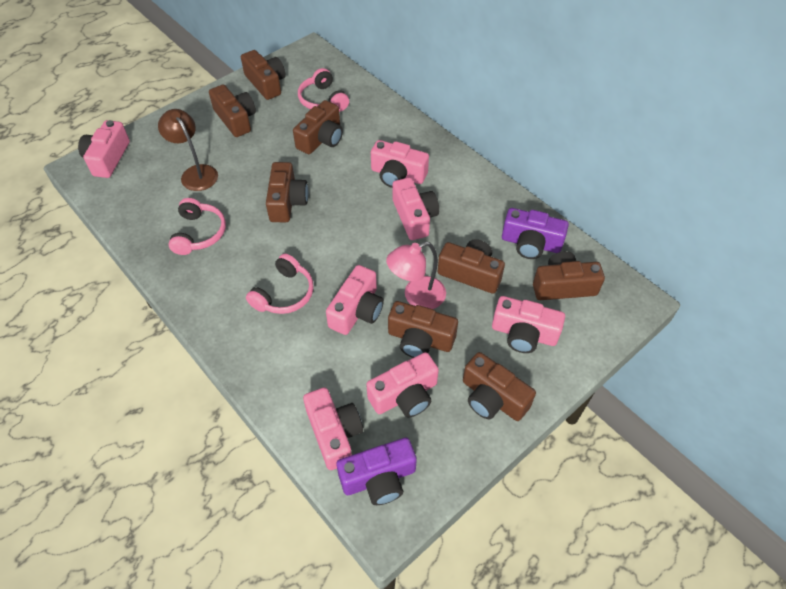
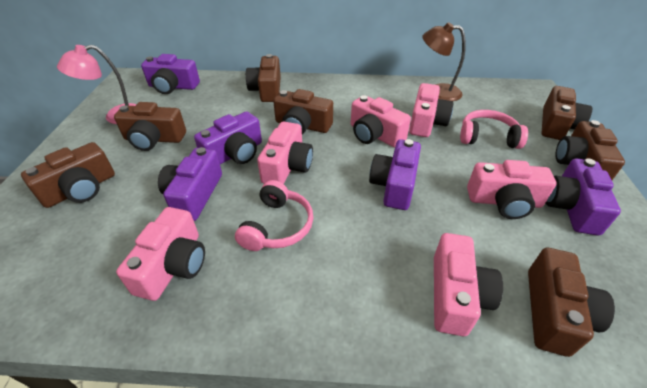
brown camera: 8 -> 7
pink camera: 7 -> 6
pink headphones: 3 -> 2
purple camera: 2 -> 5

